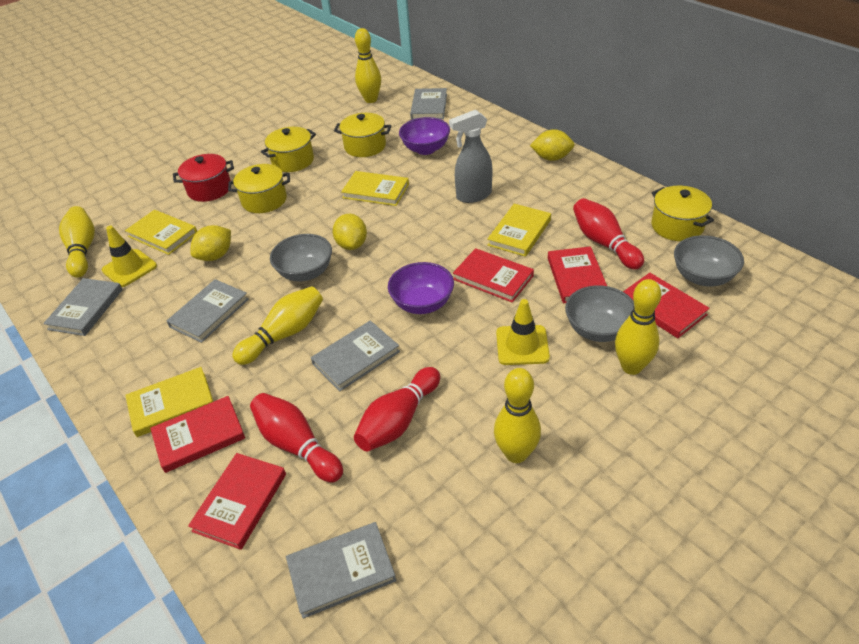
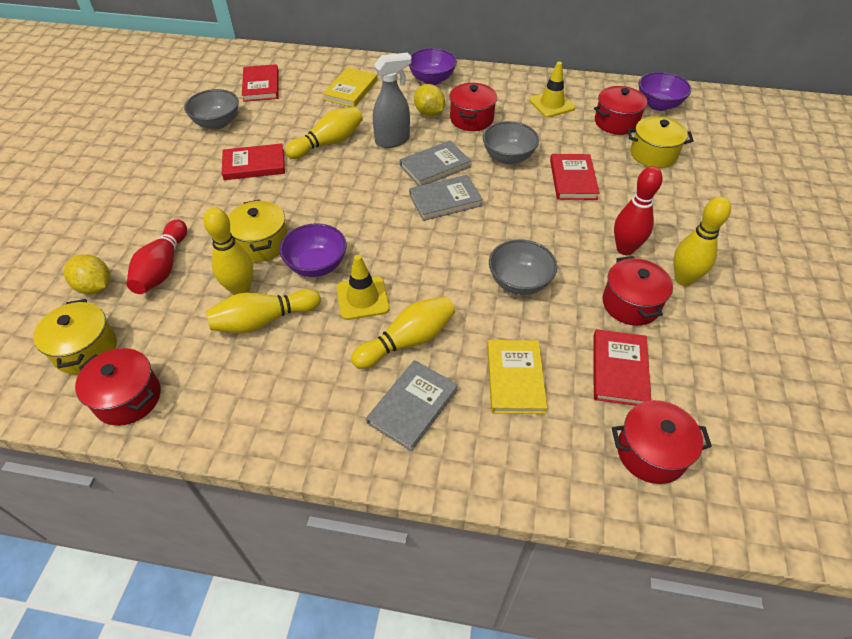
grey book: 5 -> 3
purple bowl: 2 -> 3
red book: 5 -> 4
red bowling pin: 3 -> 2
red pot: 1 -> 5
yellow book: 4 -> 2
yellow lemon: 3 -> 2
yellow pot: 4 -> 3

